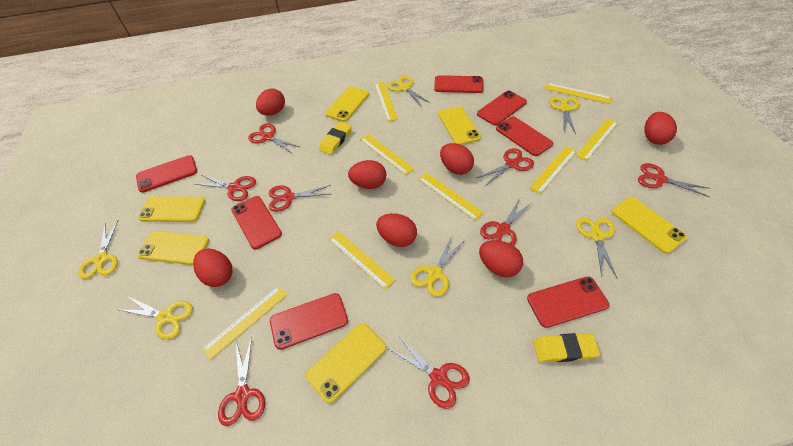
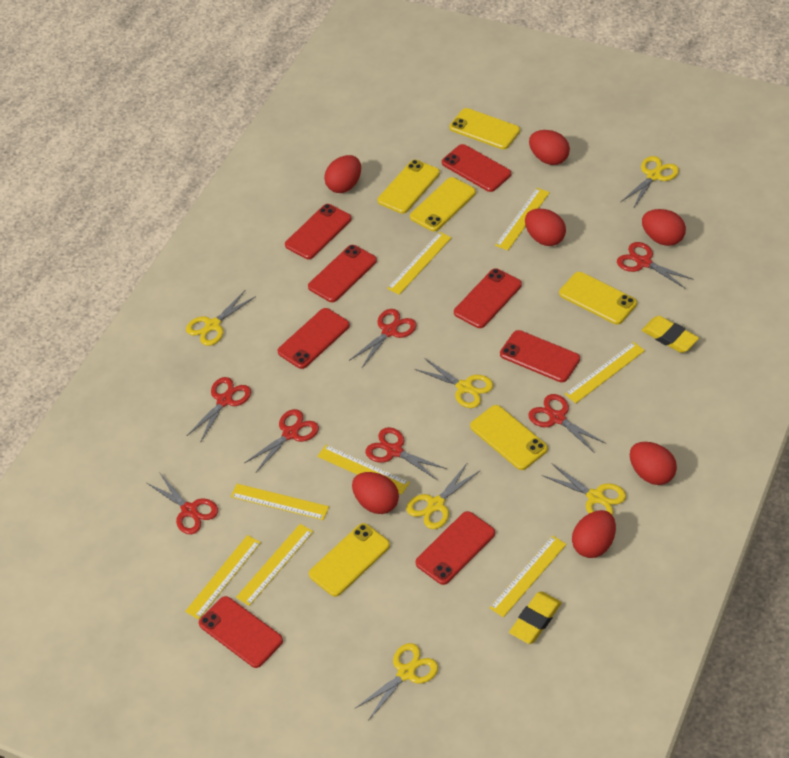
red phone: 7 -> 8
red scissors: 8 -> 7

